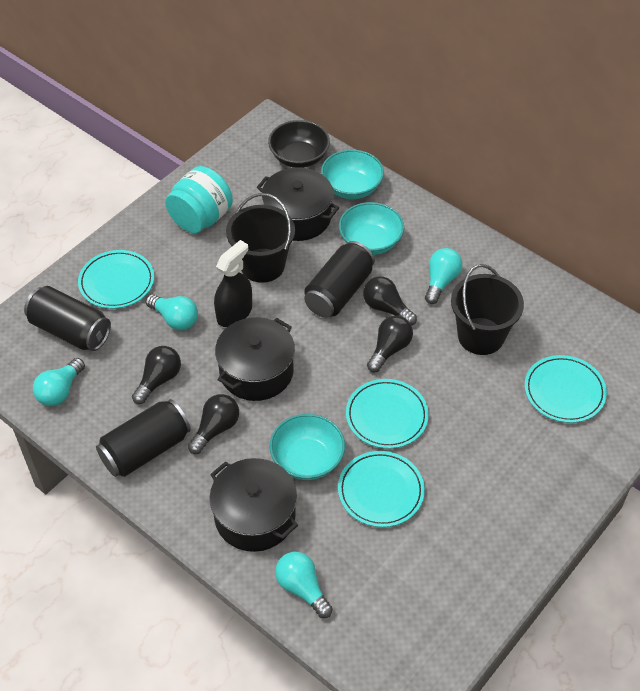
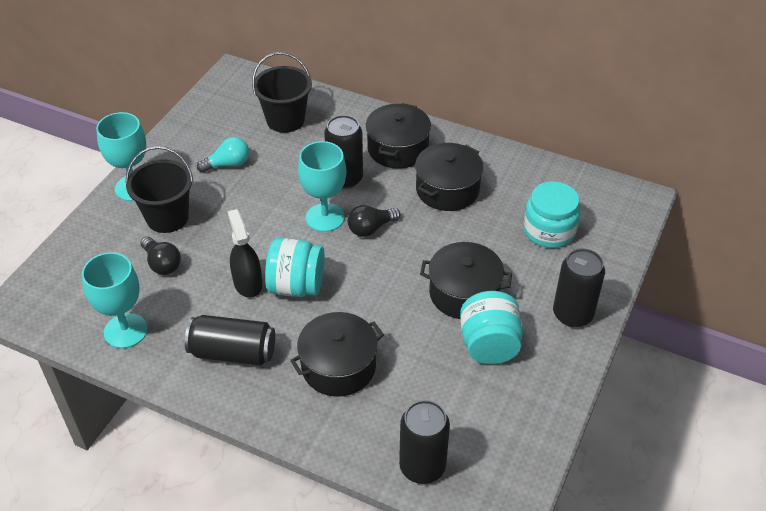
black bowl: 1 -> 0
black can: 3 -> 4
black light bulb: 4 -> 2
black pot: 3 -> 4
turquoise bowl: 3 -> 0
turquoise goblet: 0 -> 3
turquoise jar: 1 -> 3
turquoise light bulb: 4 -> 1
turquoise plate: 4 -> 0

